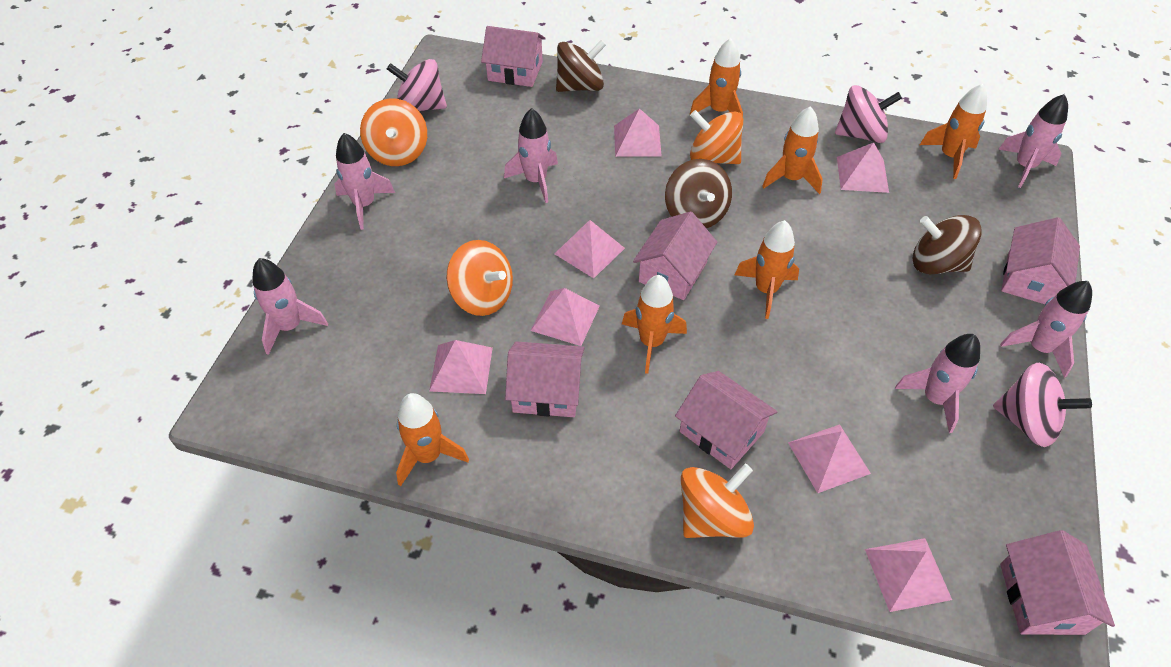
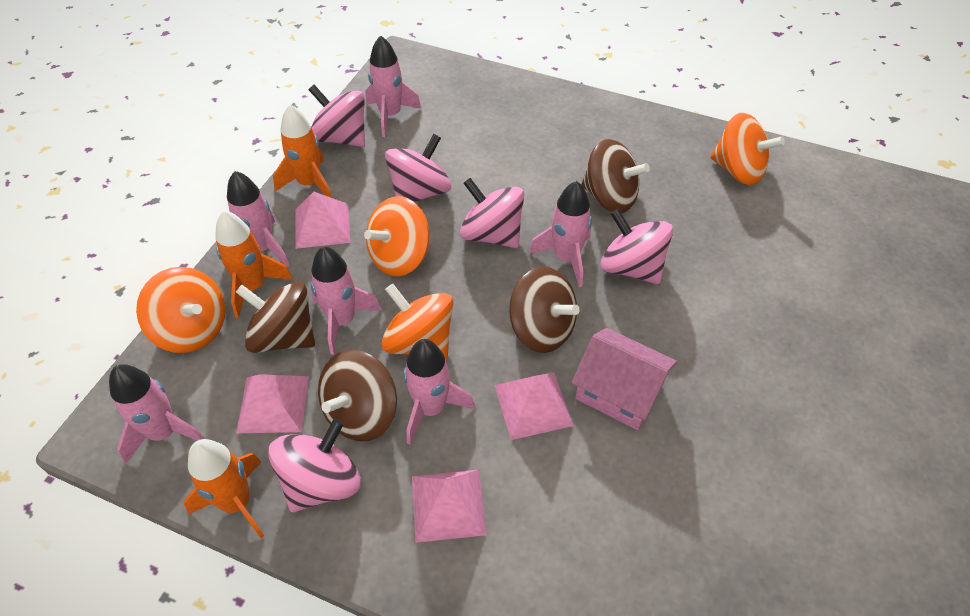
brown spinning top: 3 -> 4
orange rocket: 6 -> 3
pink house: 6 -> 1
pink pyramid: 7 -> 4
pink spinning top: 3 -> 5

